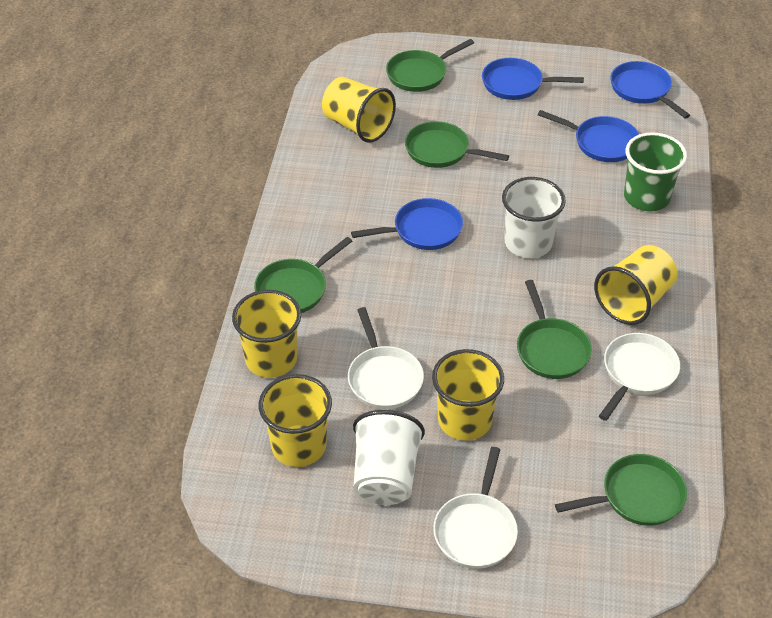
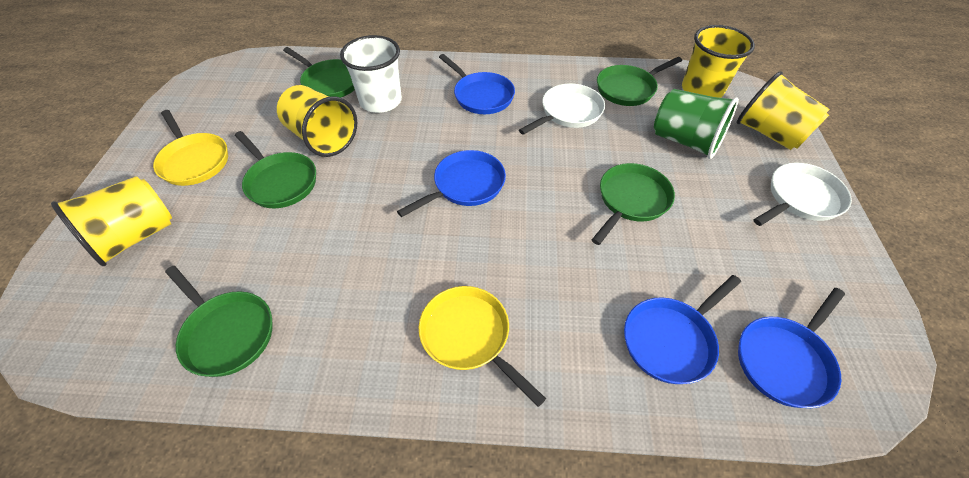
white cup: 2 -> 1
white pan: 3 -> 2
yellow cup: 5 -> 4
yellow pan: 0 -> 2

